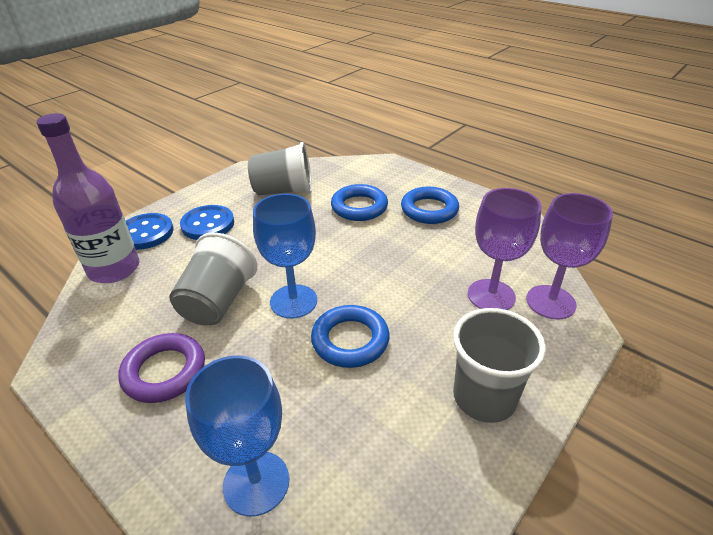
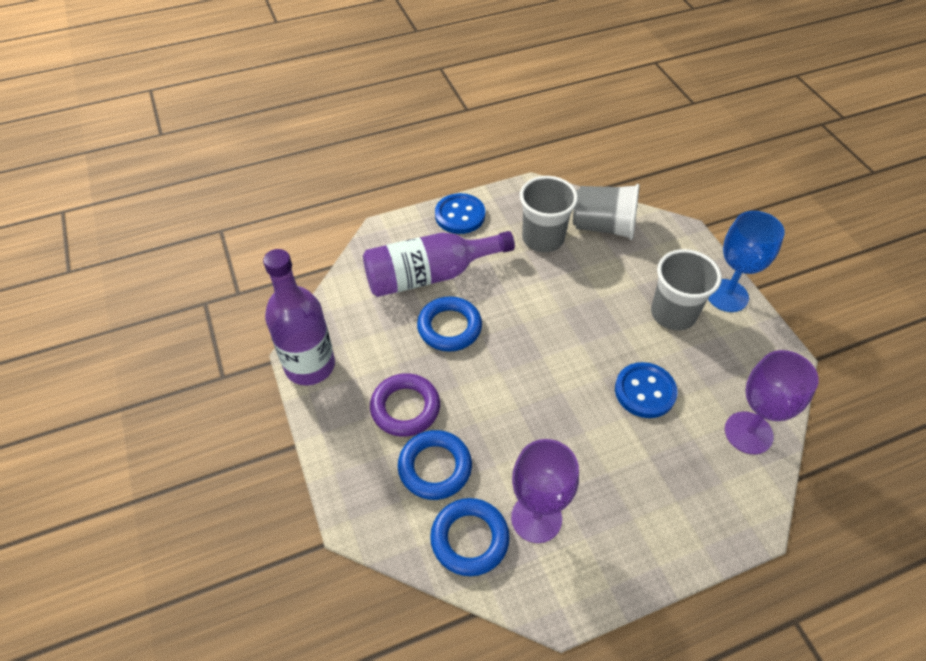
blue goblet: 2 -> 1
purple bottle: 1 -> 2

